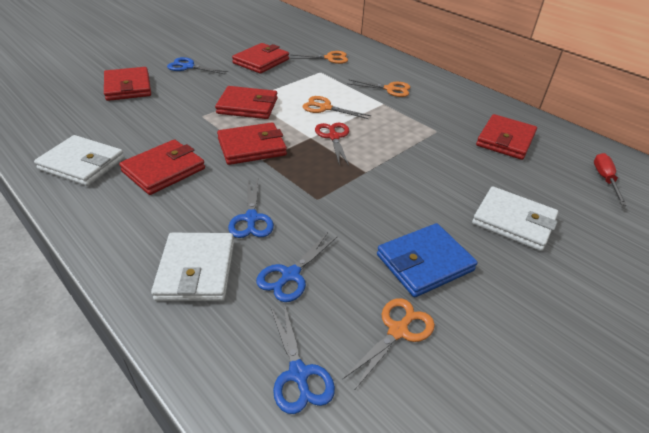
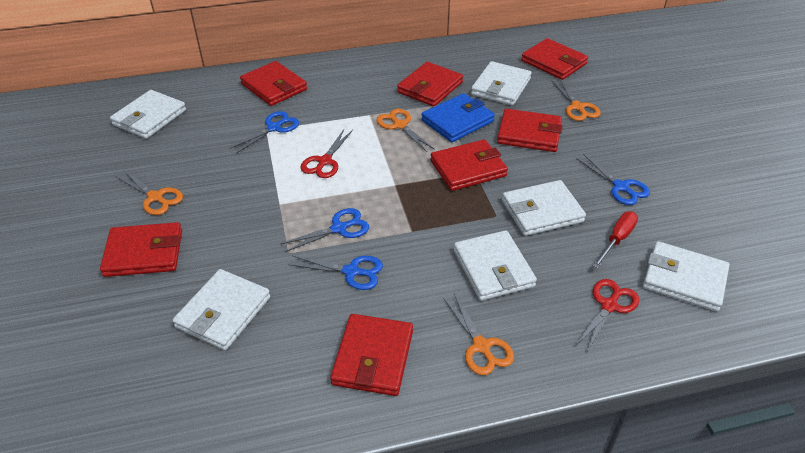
red scissors: 1 -> 2
red wallet: 6 -> 7
white wallet: 3 -> 6

